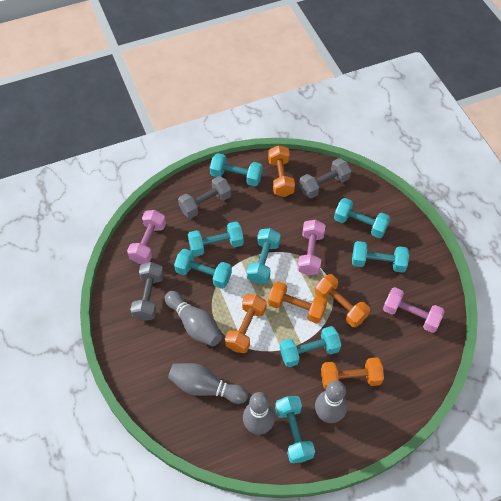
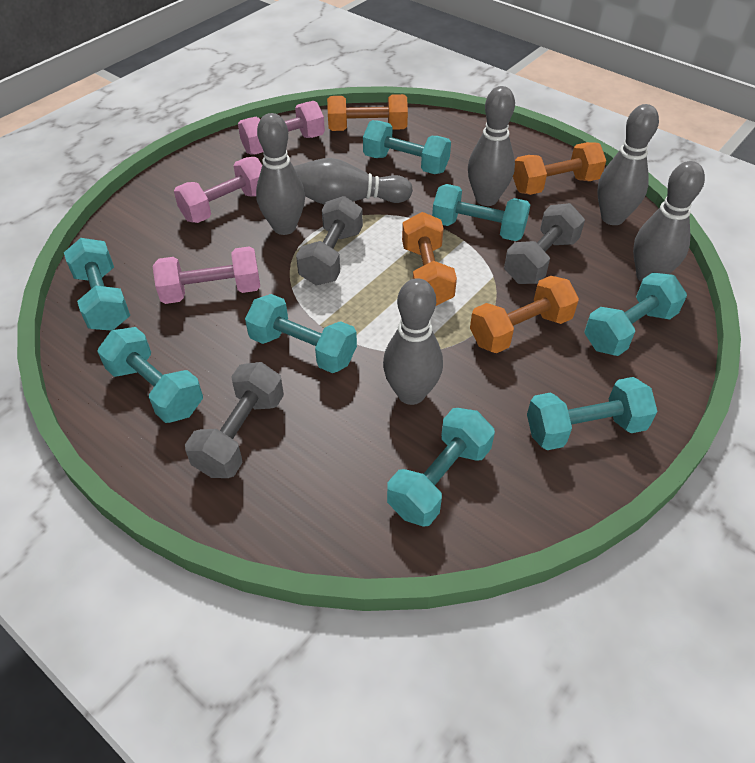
grey bowling pin: 4 -> 6
orange dumbbell: 5 -> 4

